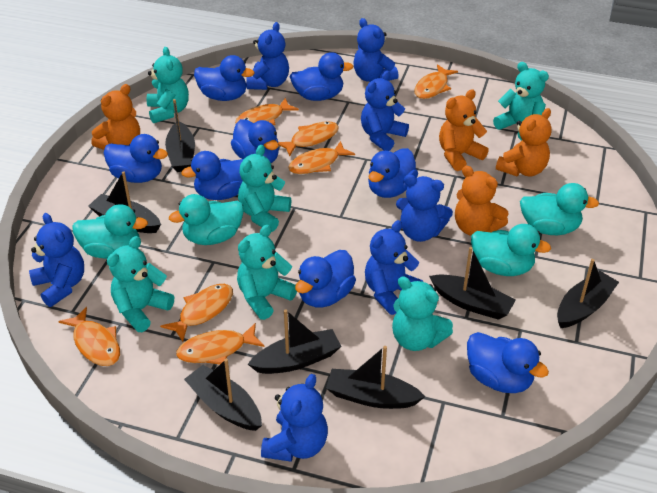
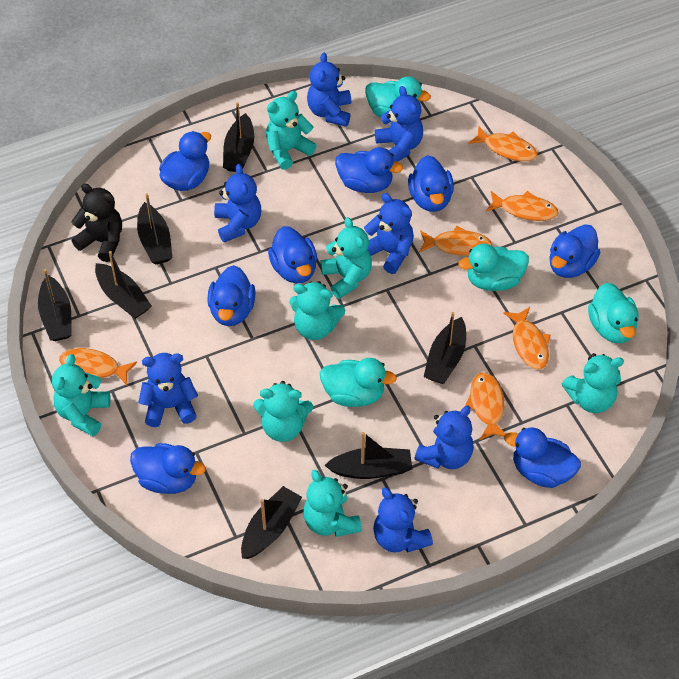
black teddy bear: 0 -> 1
orange fish: 7 -> 6
orange teddy bear: 4 -> 0
turquoise teddy bear: 6 -> 7

